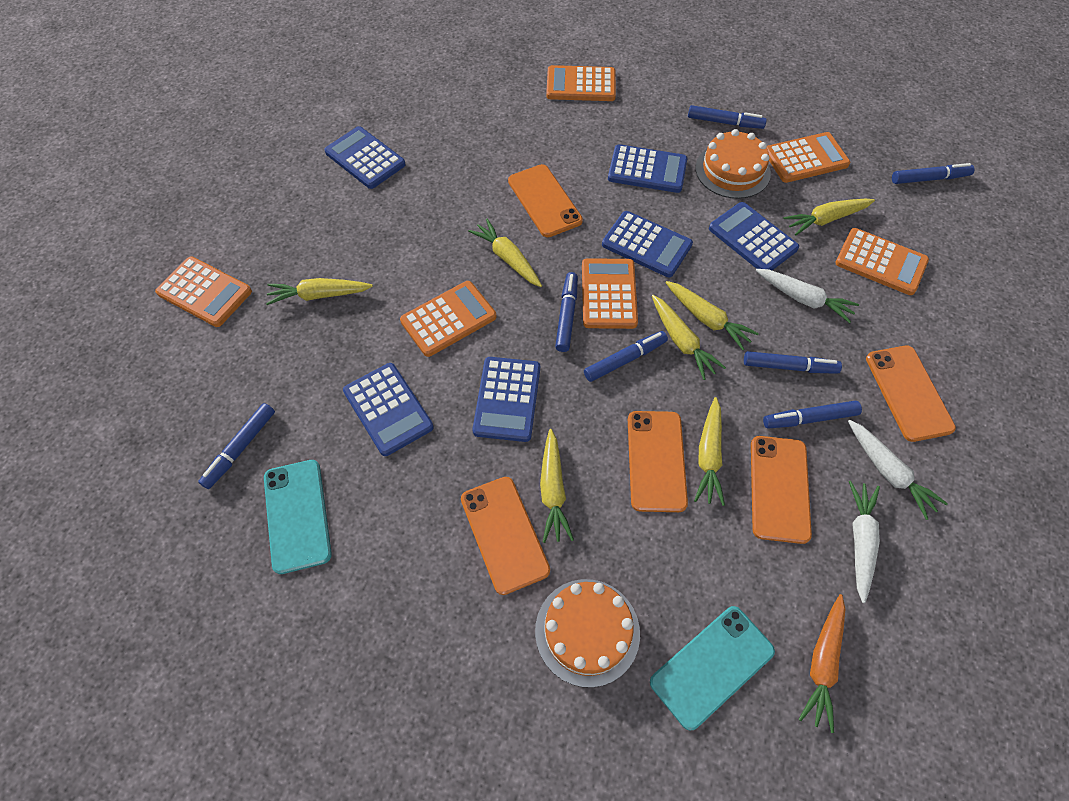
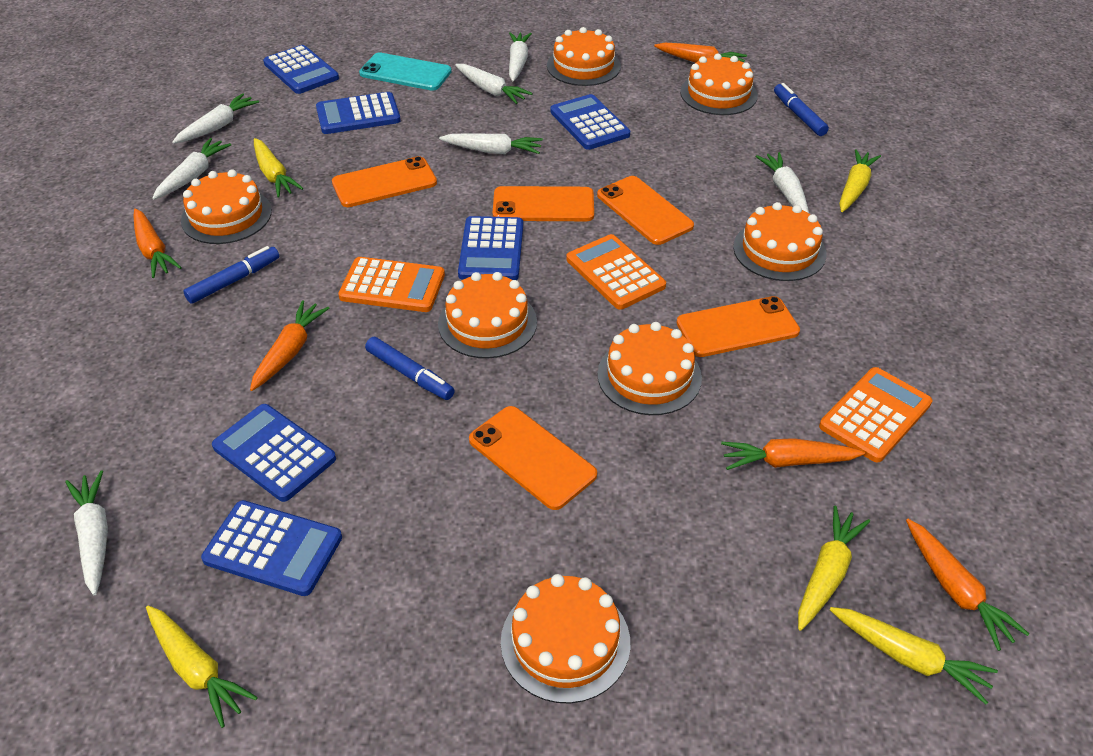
blue marker: 7 -> 3
orange cake: 2 -> 7
orange calculator: 6 -> 3
orange carrot: 1 -> 5
turquoise phone: 2 -> 1
white carrot: 3 -> 7
yellow carrot: 7 -> 5

